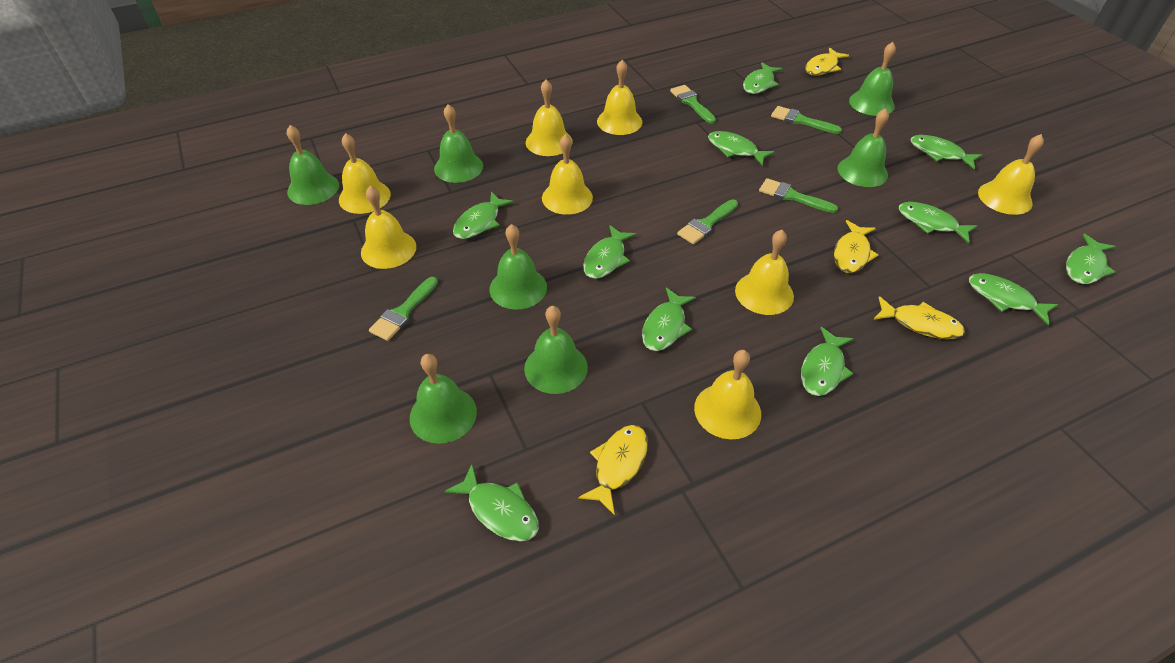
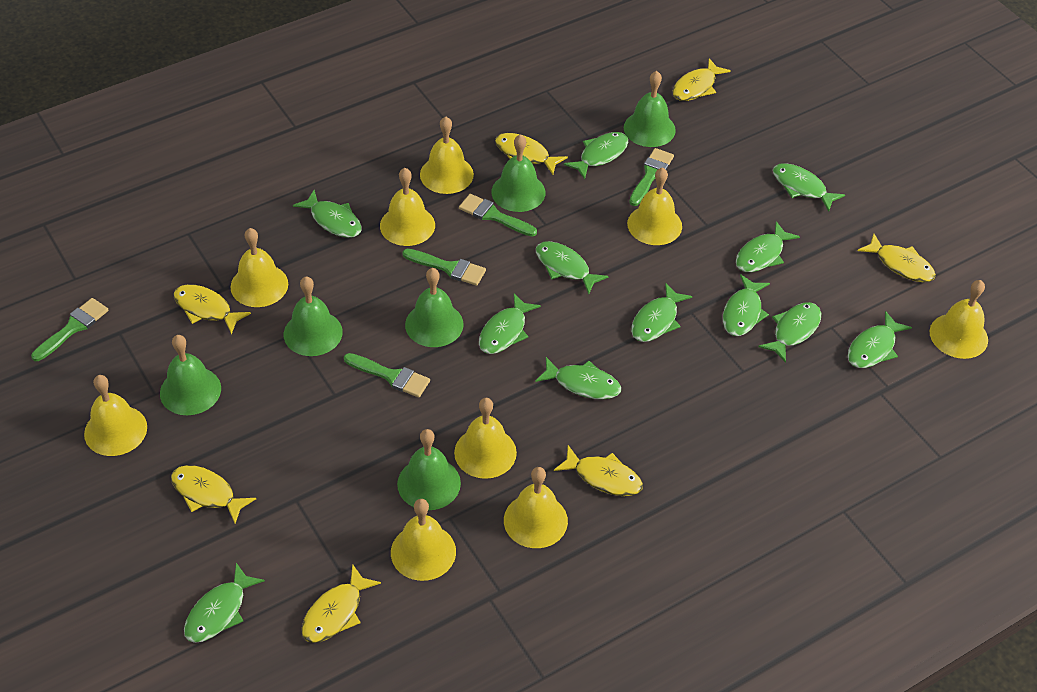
green bell: 7 -> 6
green fish: 11 -> 12
yellow bell: 8 -> 9
yellow fish: 4 -> 7

